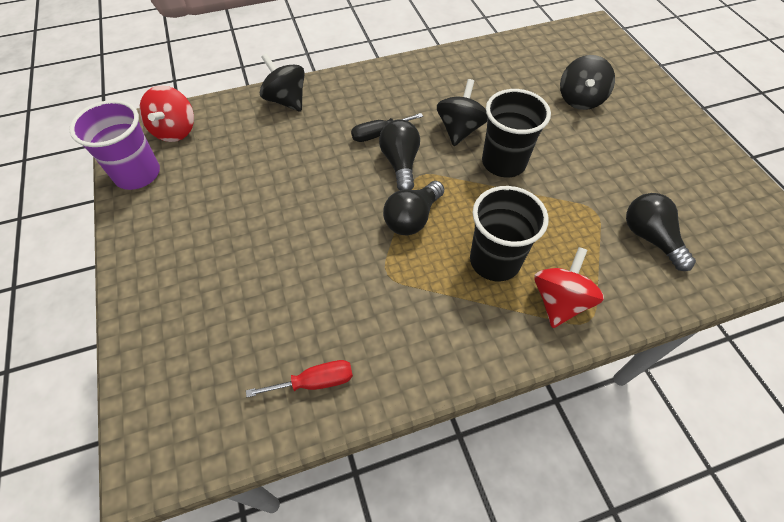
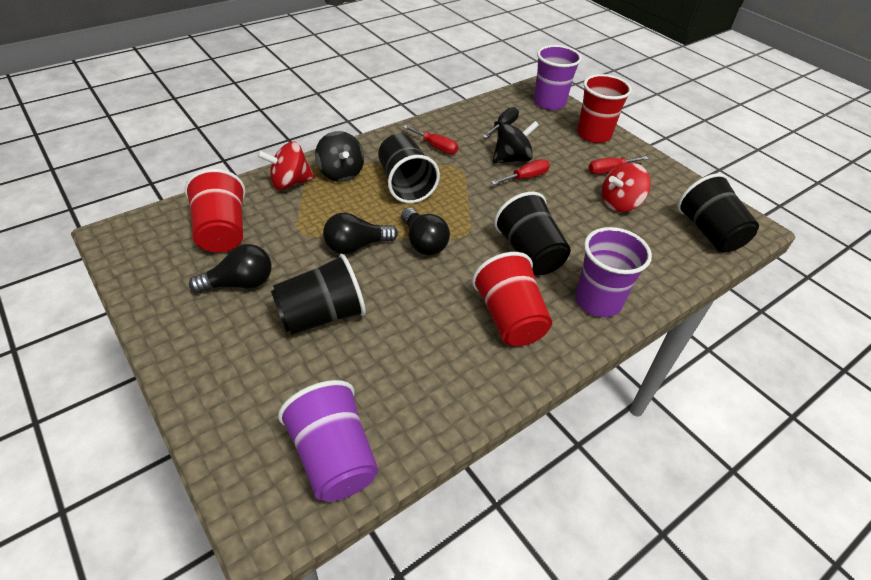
black cup: 2 -> 4
black spinning top: 3 -> 2
purple cup: 1 -> 3
red cup: 0 -> 3
red screwdriver: 1 -> 3

